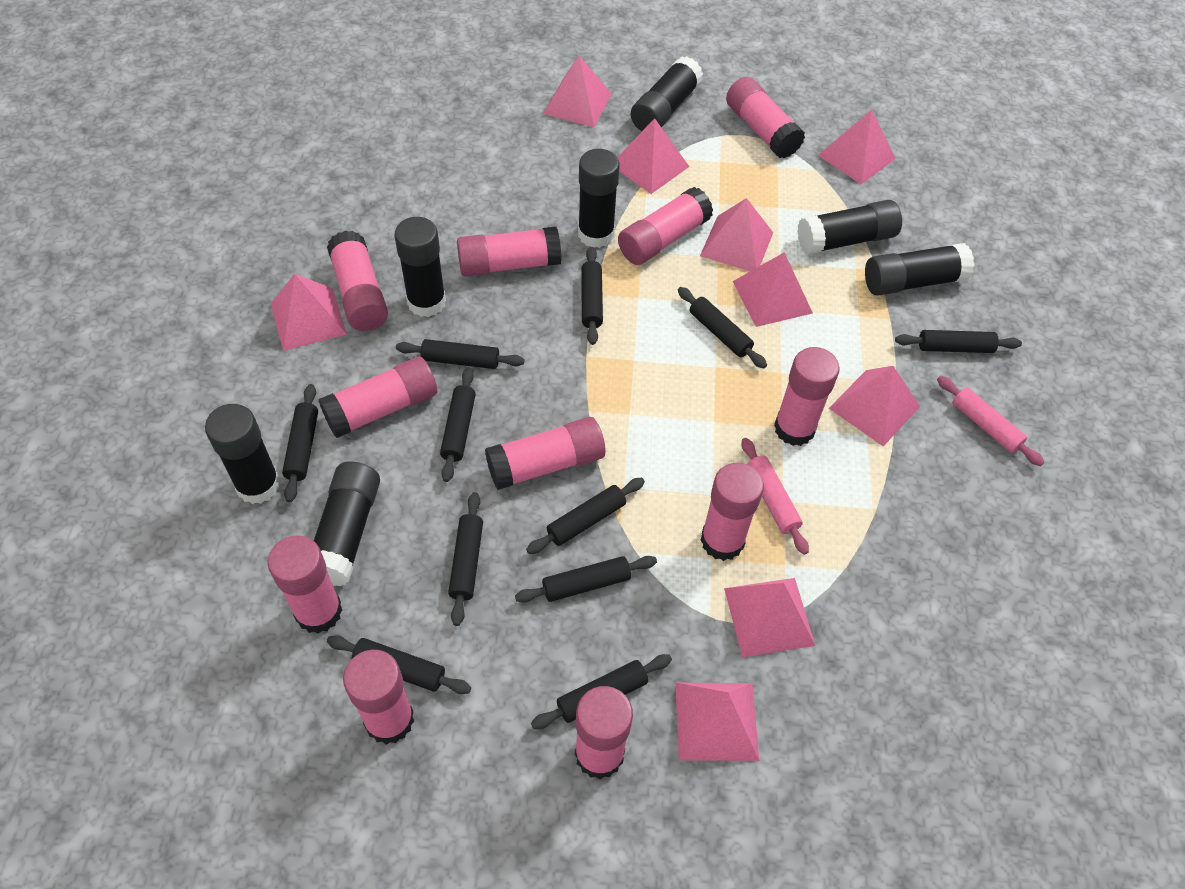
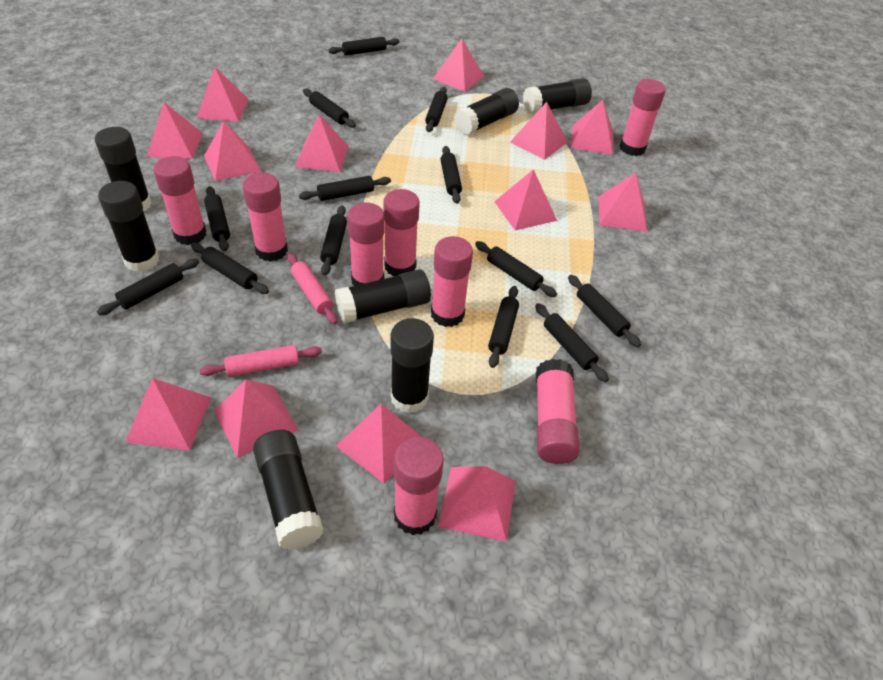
black rolling pin: 11 -> 13
pink glue stick: 11 -> 8
pink pyramid: 9 -> 13

